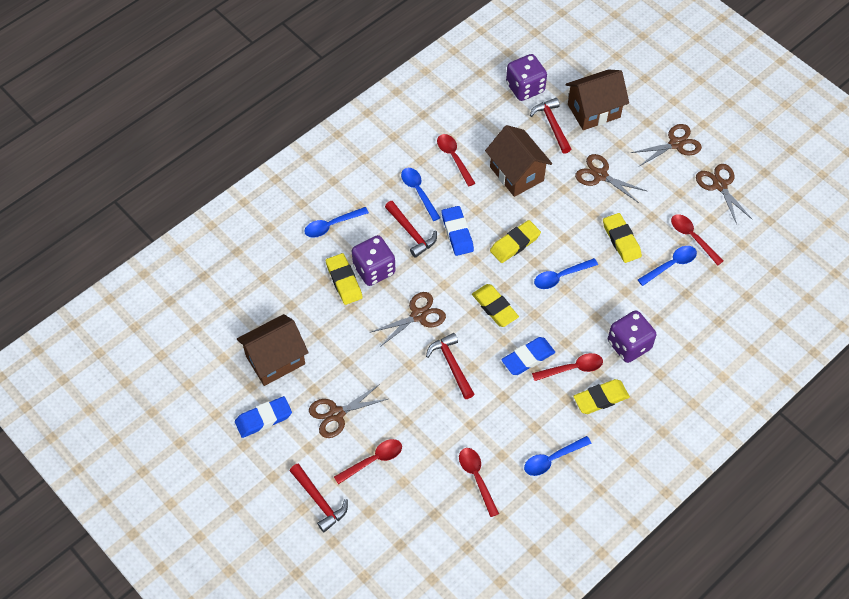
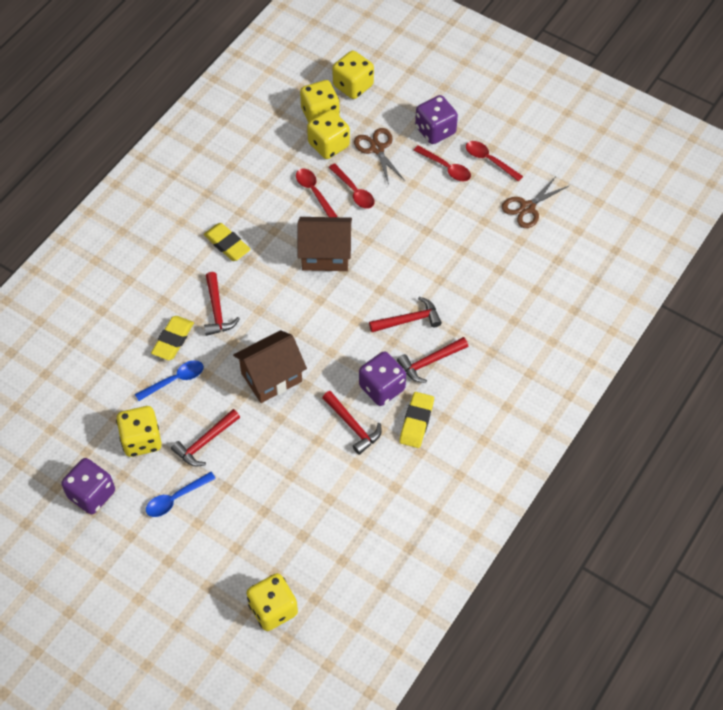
blue eraser: 3 -> 0
blue spoon: 5 -> 2
brown house: 3 -> 2
brown scissors: 5 -> 2
red hammer: 4 -> 5
red spoon: 5 -> 4
yellow dice: 0 -> 5
yellow eraser: 5 -> 3

